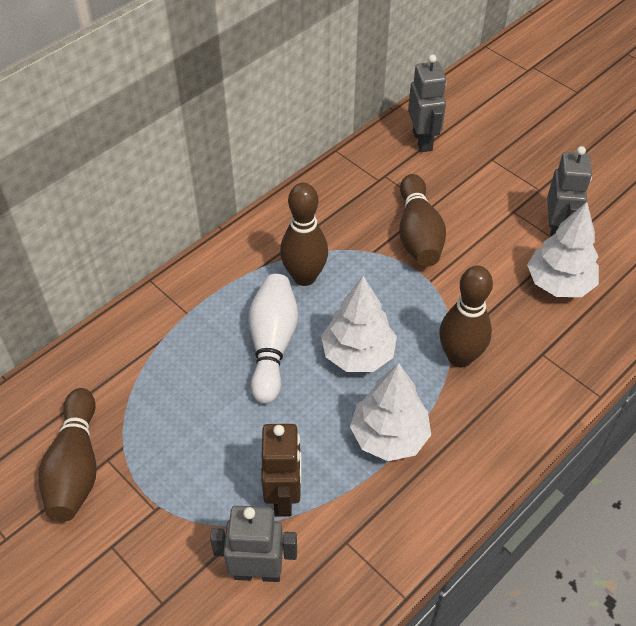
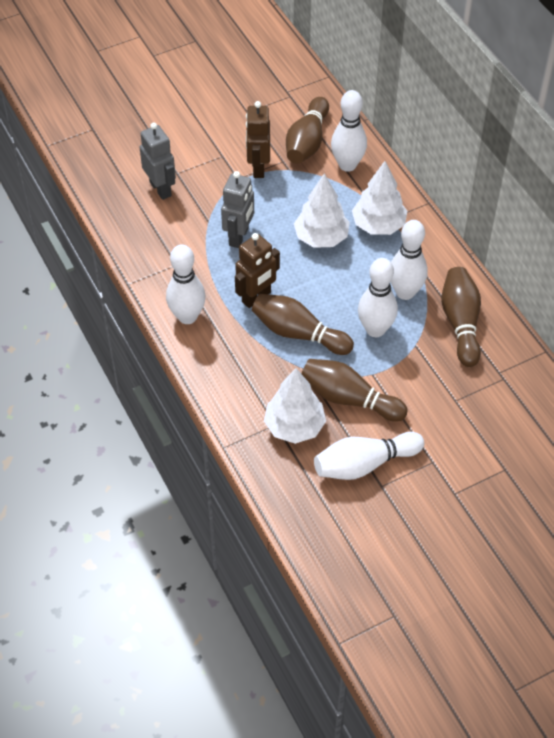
brown robot: 1 -> 2
grey robot: 3 -> 2
white bowling pin: 1 -> 5

